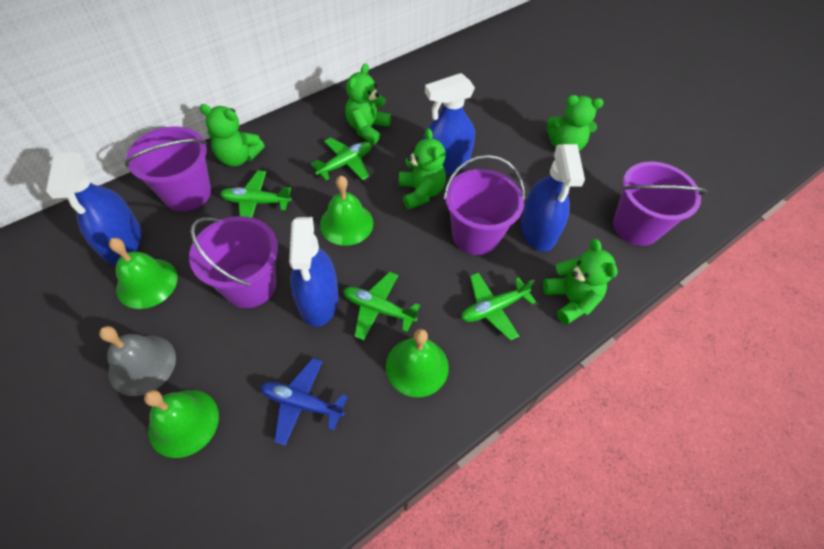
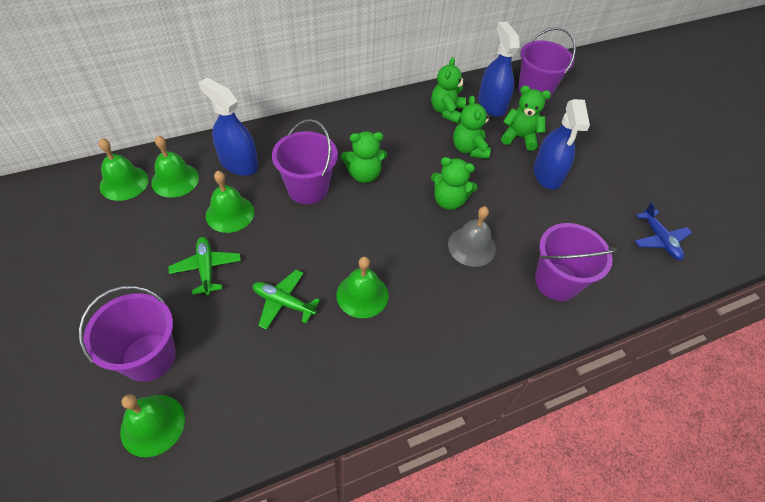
blue spray bottle: 4 -> 3
green bell: 4 -> 5
green plane: 4 -> 2

